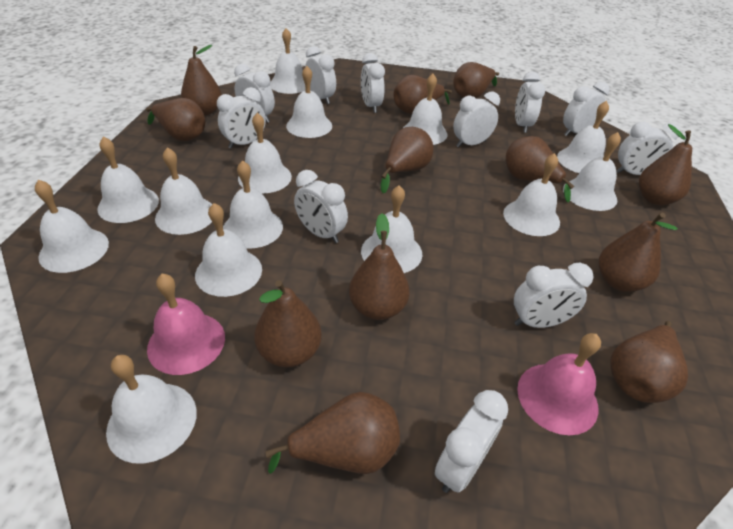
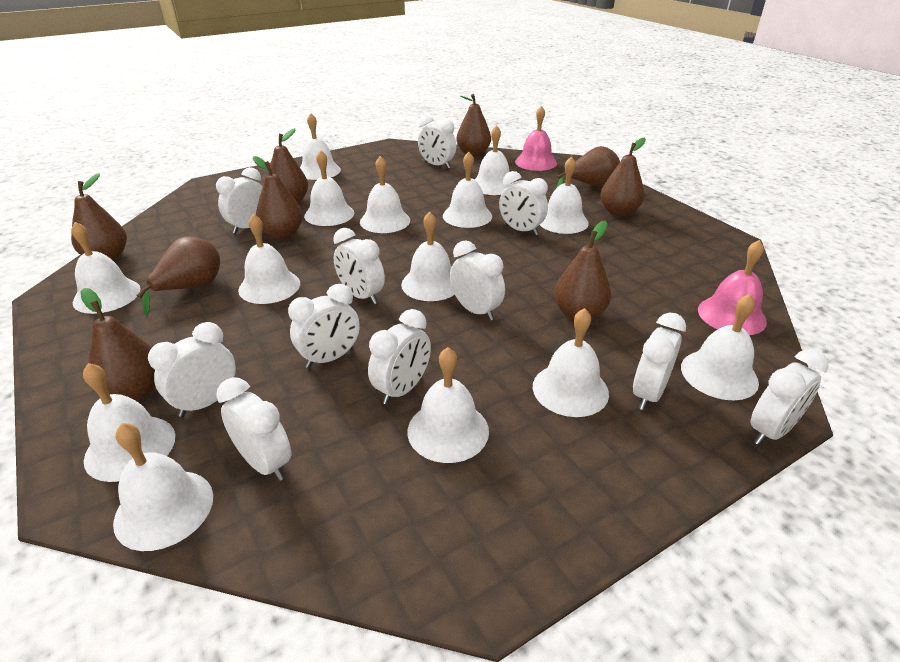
brown pear: 12 -> 9

